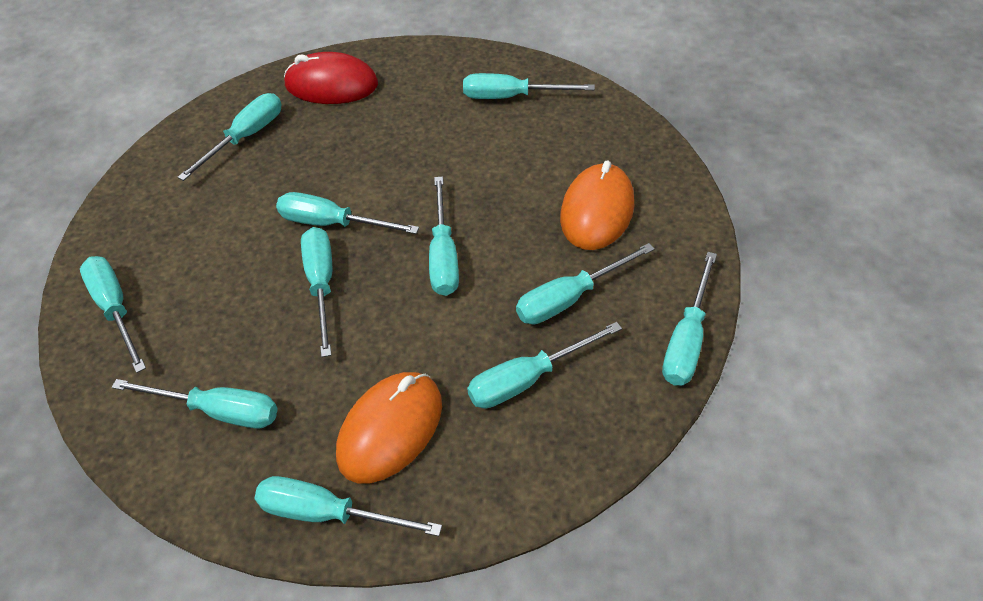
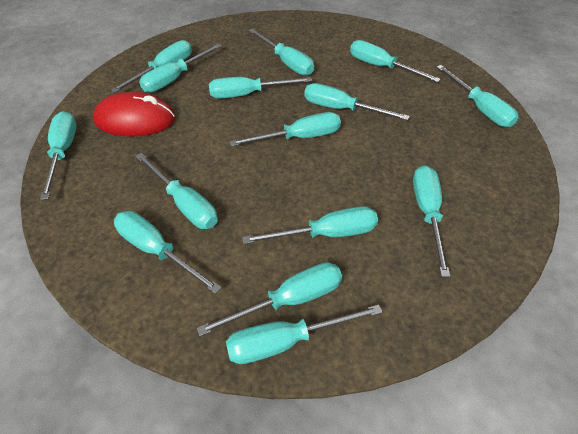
orange mouse: 2 -> 0
turquoise screwdriver: 11 -> 15

